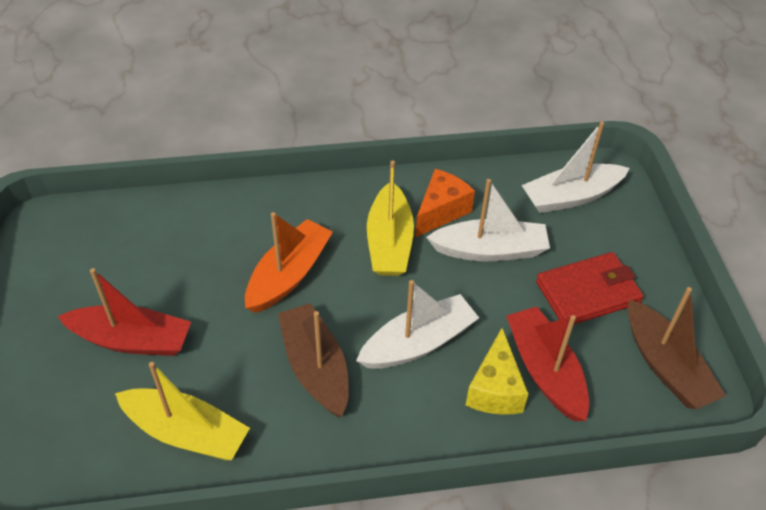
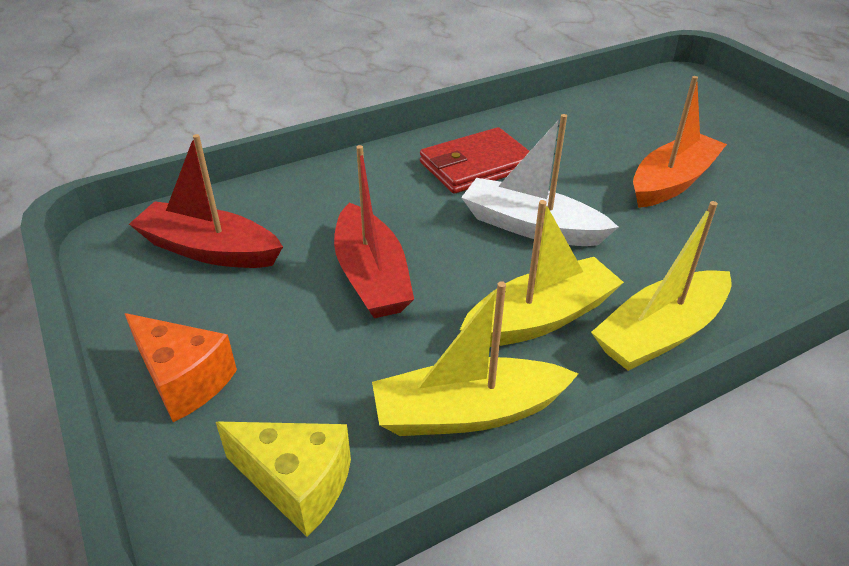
brown boat: 2 -> 0
white boat: 3 -> 1
yellow boat: 2 -> 3

